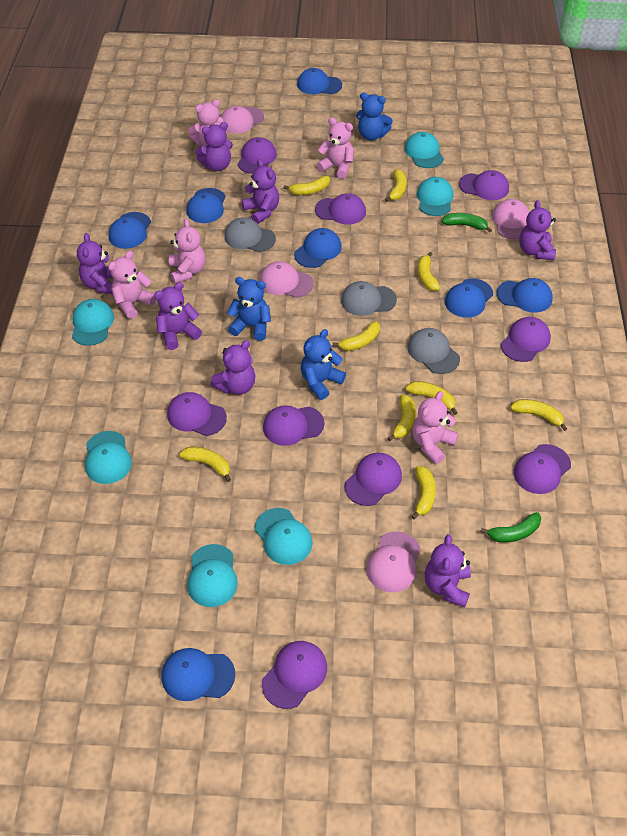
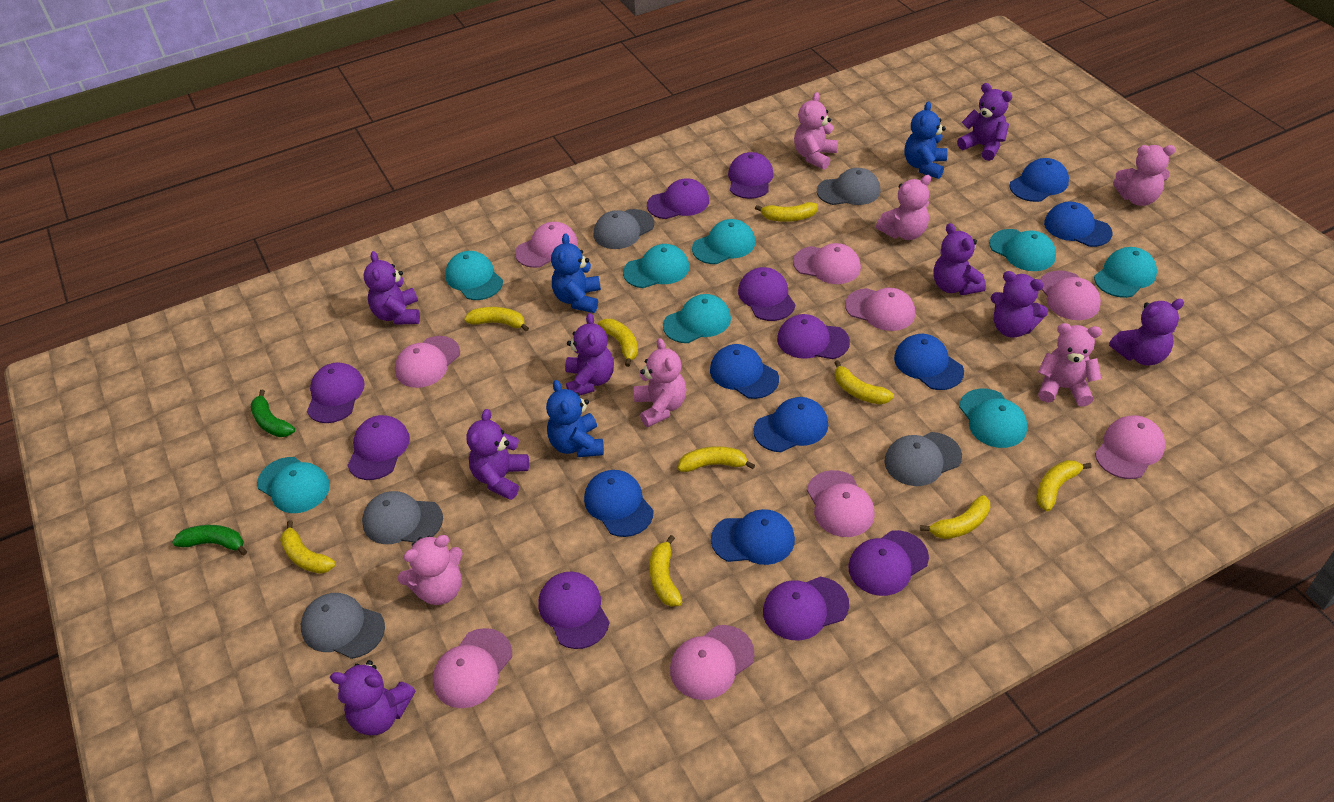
grey cap: 3 -> 5
pink cap: 4 -> 9
pink teddy bear: 5 -> 6
purple teddy bear: 7 -> 8
turquoise cap: 6 -> 8

